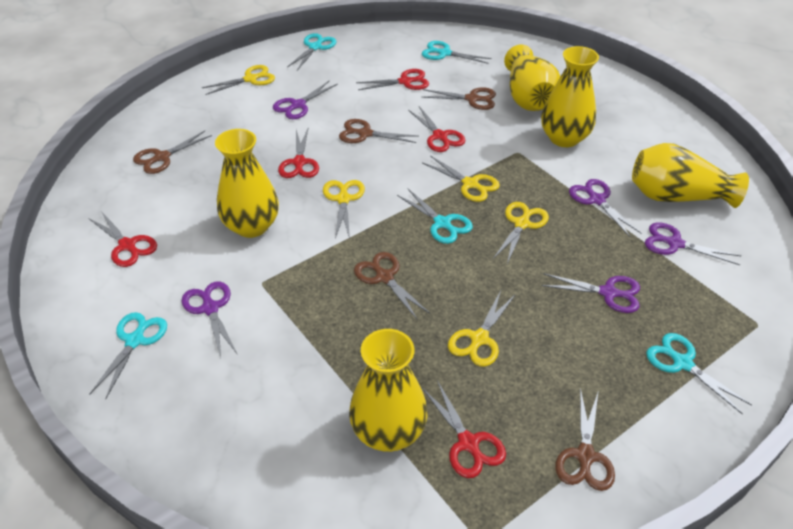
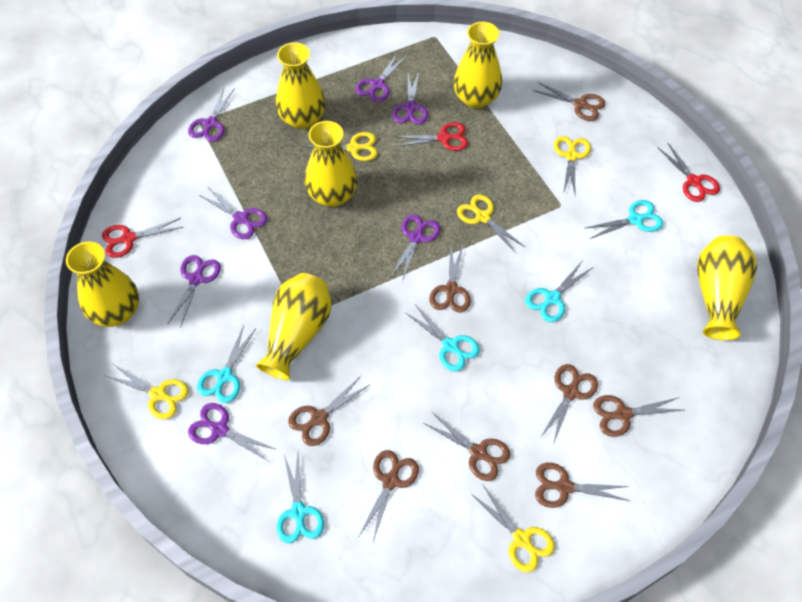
brown scissors: 5 -> 8
purple scissors: 5 -> 7
red scissors: 5 -> 3
yellow vase: 5 -> 6

